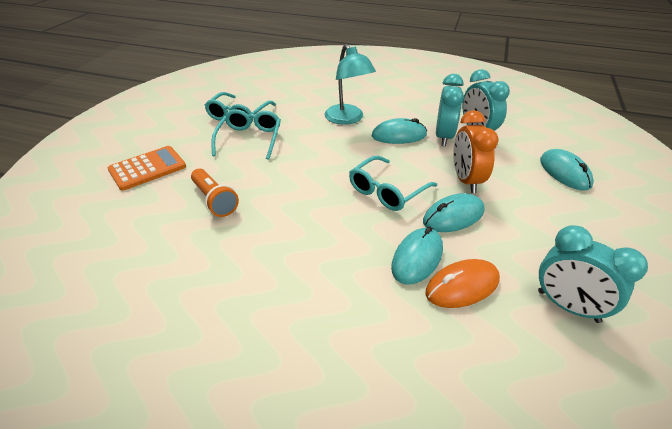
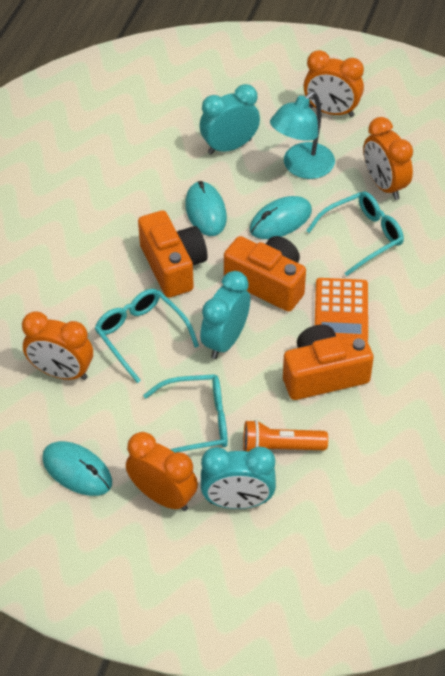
orange camera: 0 -> 3
orange clock: 1 -> 4
orange mouse: 1 -> 0
turquoise mouse: 4 -> 3

